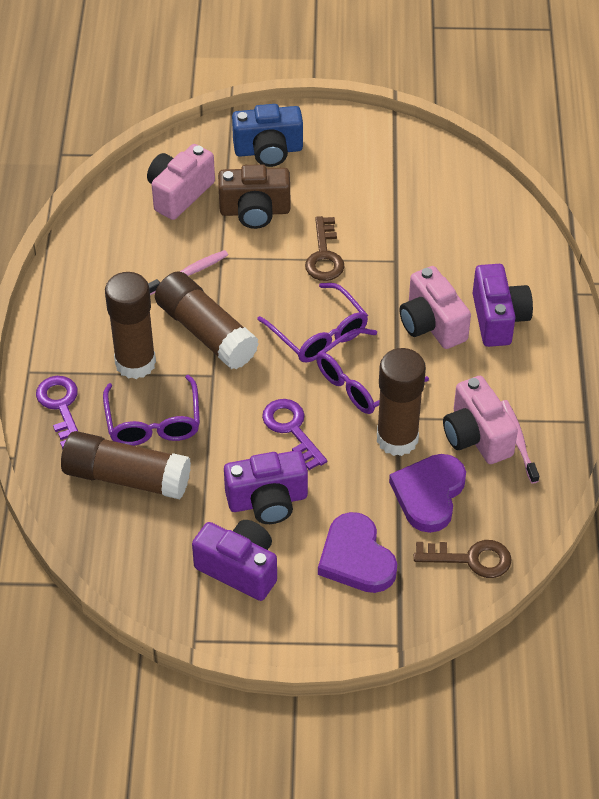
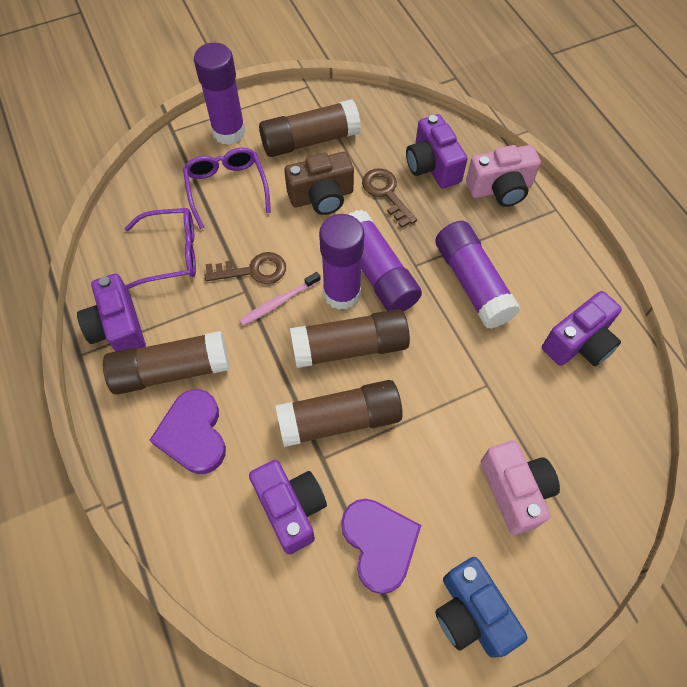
pink camera: 3 -> 2
pink toothbrush: 2 -> 1
purple camera: 3 -> 4
purple glasses: 3 -> 2
purple glue stick: 0 -> 4
purple key: 2 -> 0

